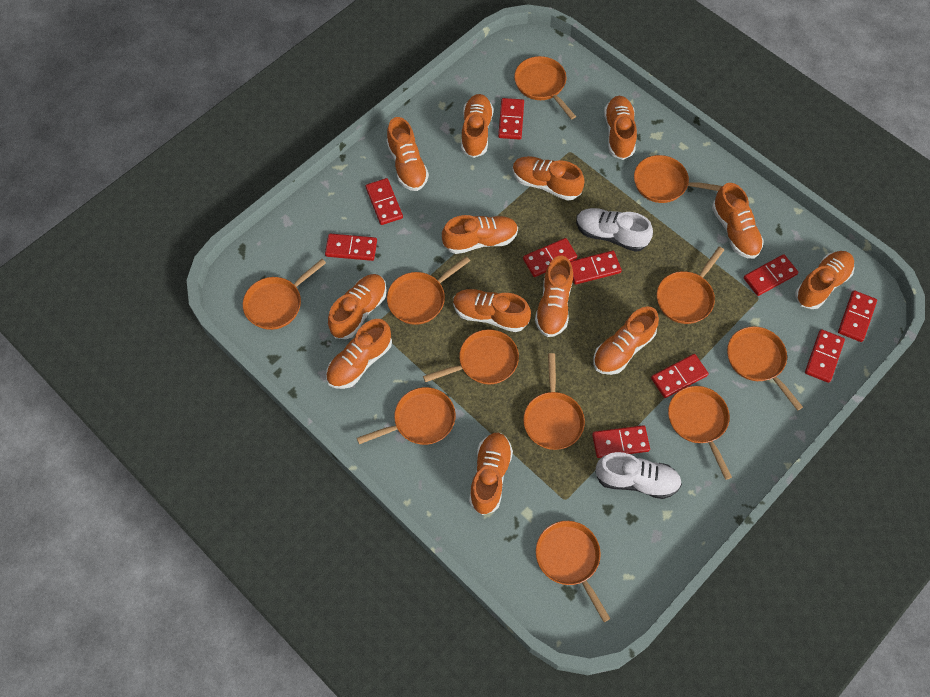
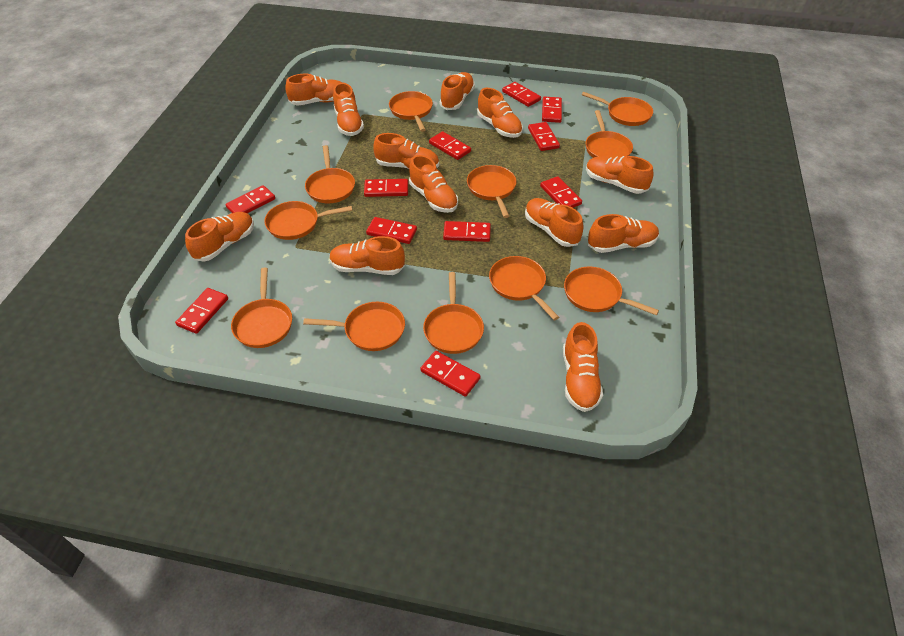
orange shoe: 13 -> 12
red domino: 10 -> 11
white shoe: 2 -> 0

